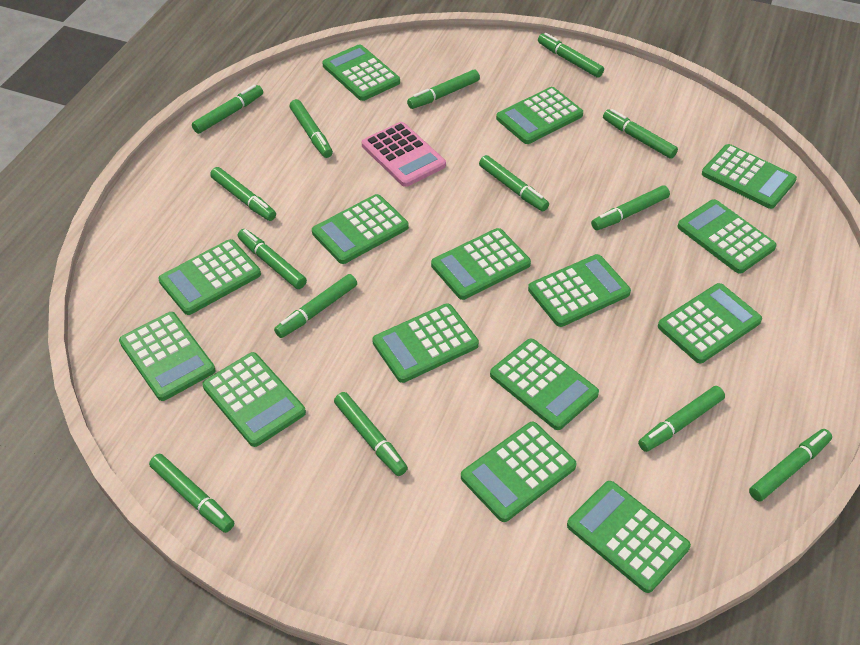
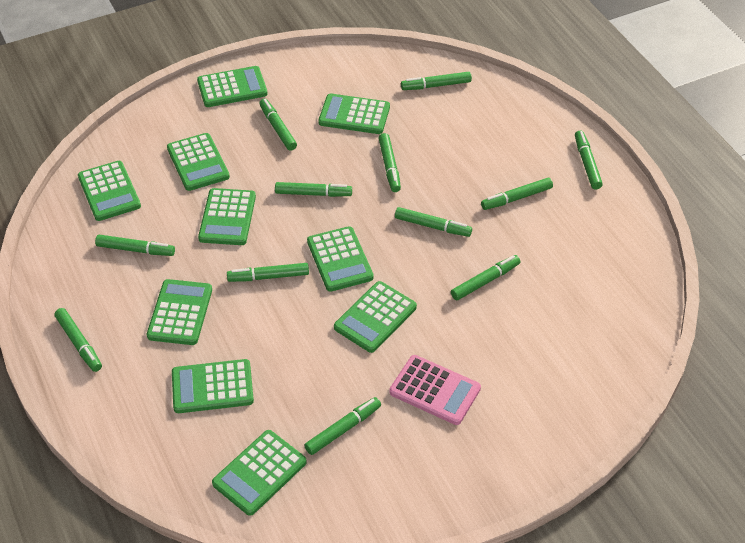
green calculator: 15 -> 10
green marker: 14 -> 12

